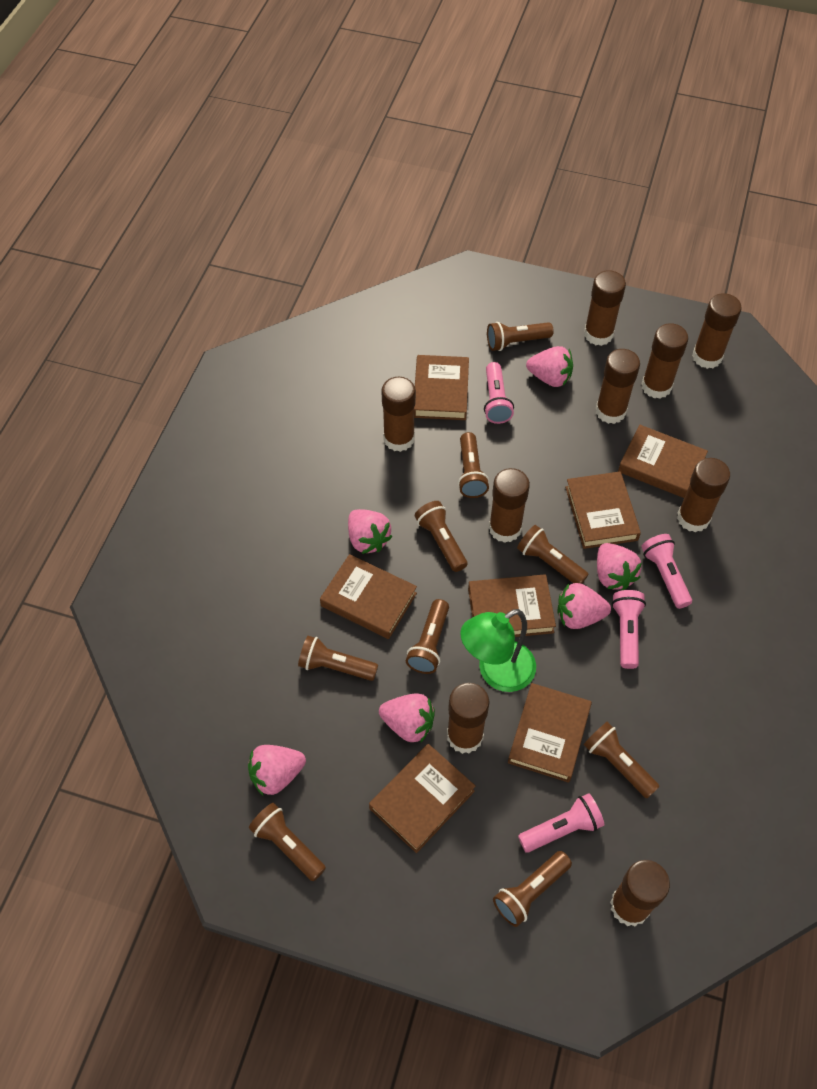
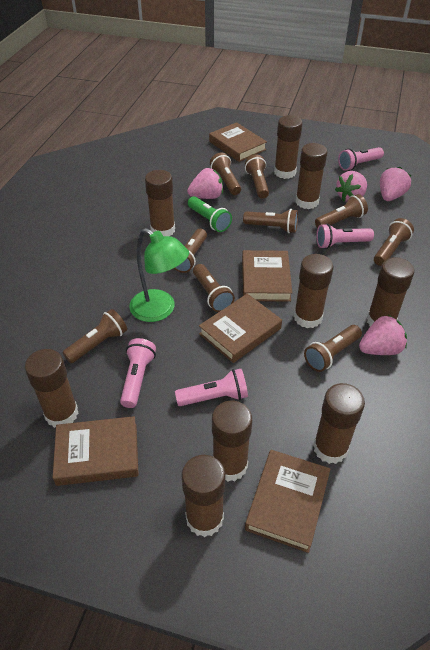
brown book: 7 -> 5
green flashlight: 0 -> 1
pink strawberry: 6 -> 4

